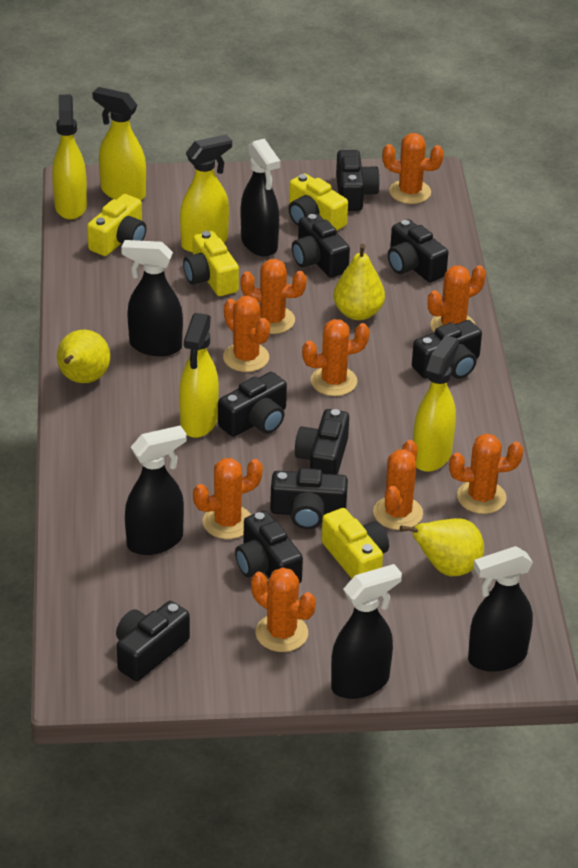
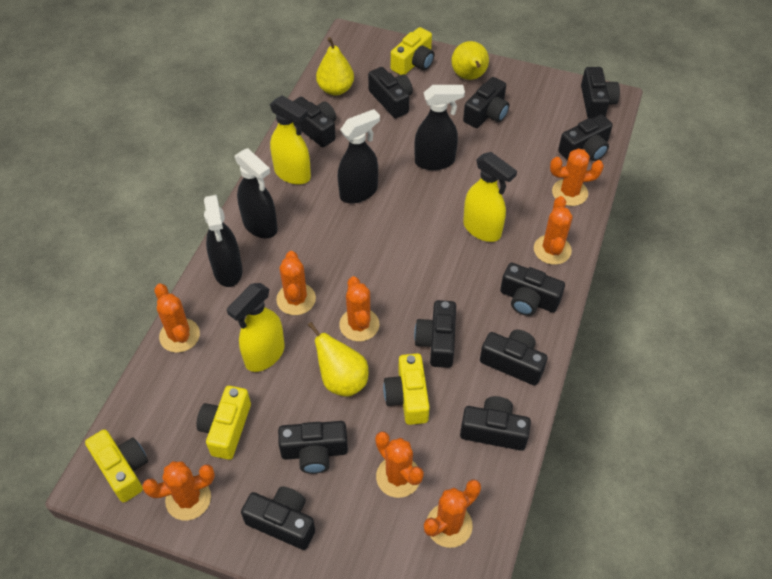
black camera: 9 -> 11
black spray bottle: 5 -> 4
orange cactus: 9 -> 8
yellow spray bottle: 5 -> 3

